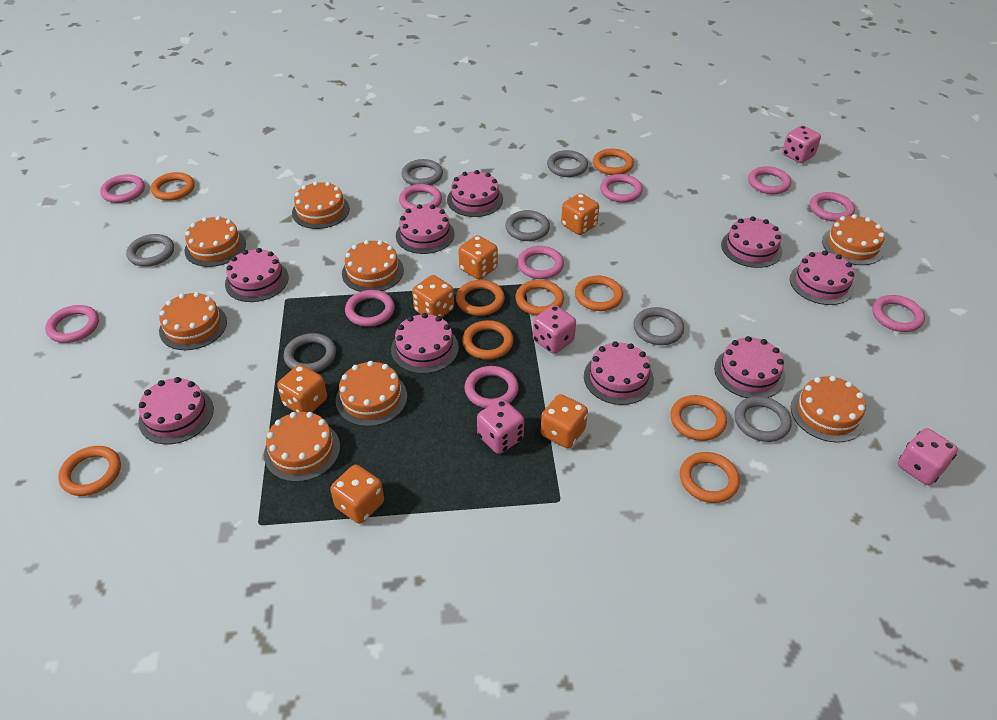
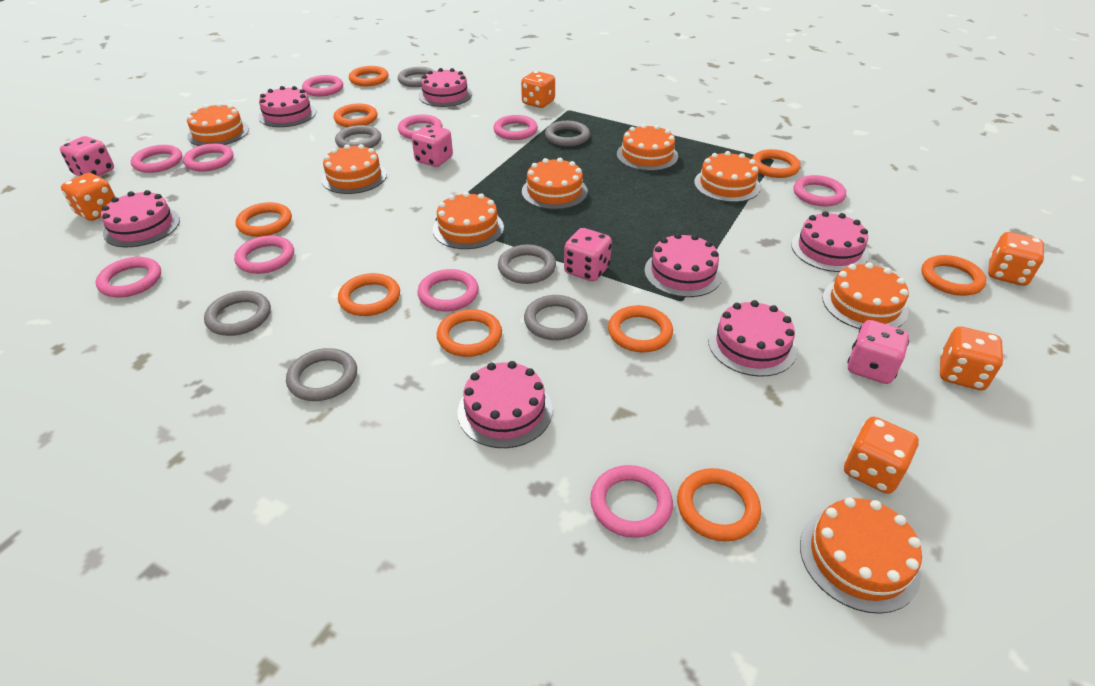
orange dice: 6 -> 5
pink cake: 9 -> 7

